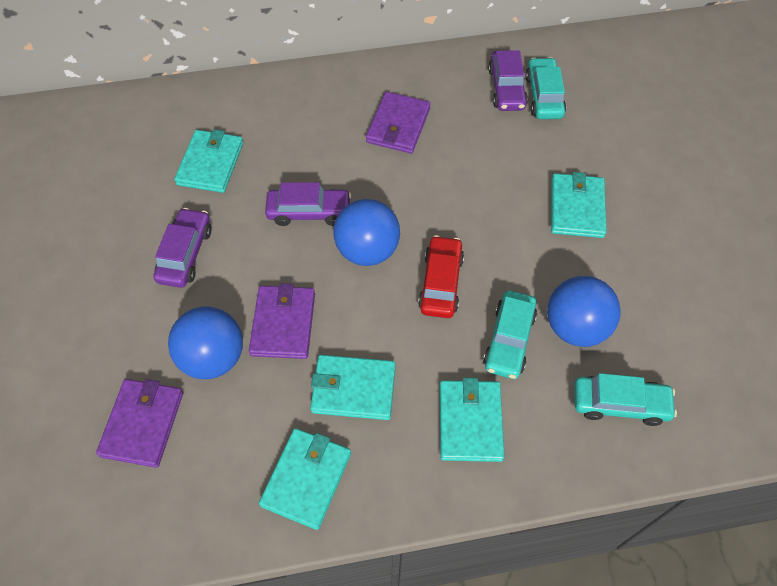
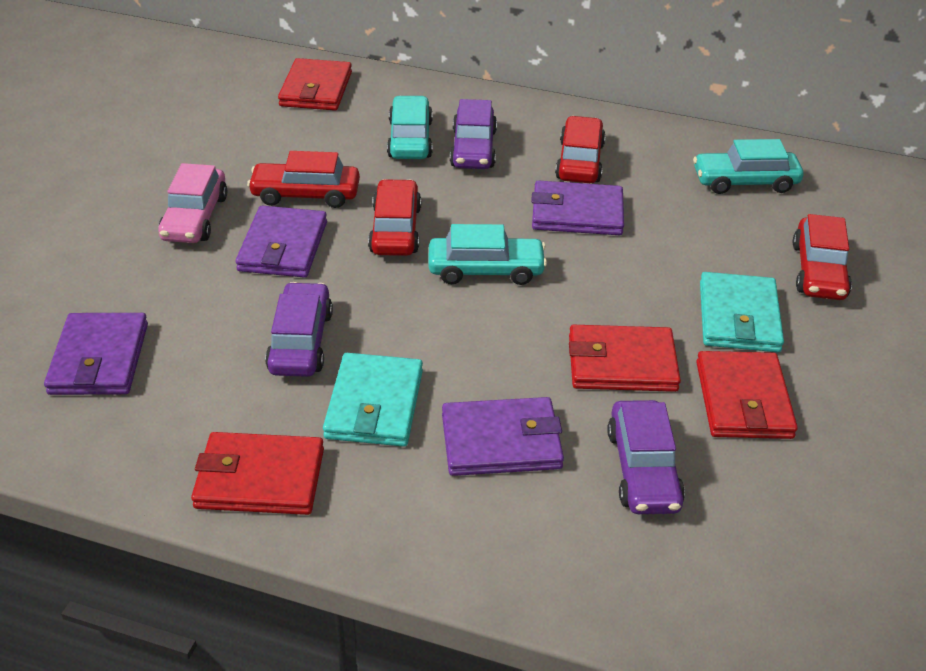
blue ball: 3 -> 0
pink car: 0 -> 1
purple wallet: 3 -> 4
red car: 1 -> 4
red wallet: 0 -> 4
turquoise wallet: 5 -> 2

